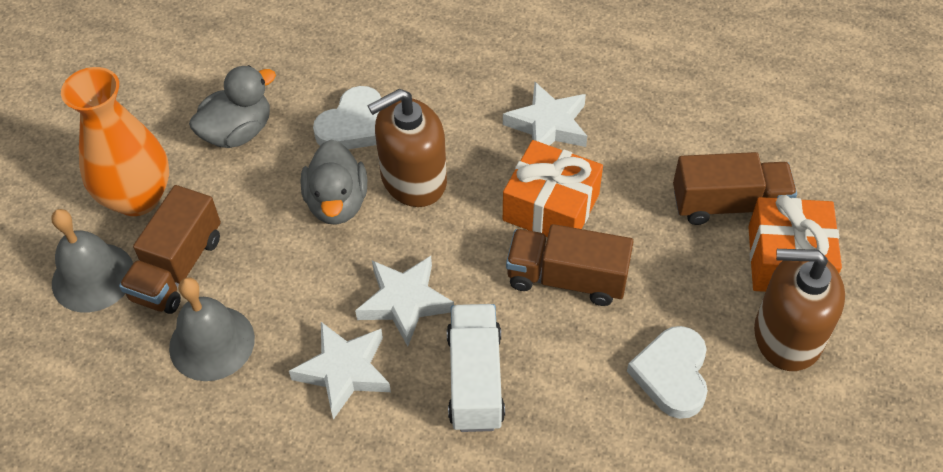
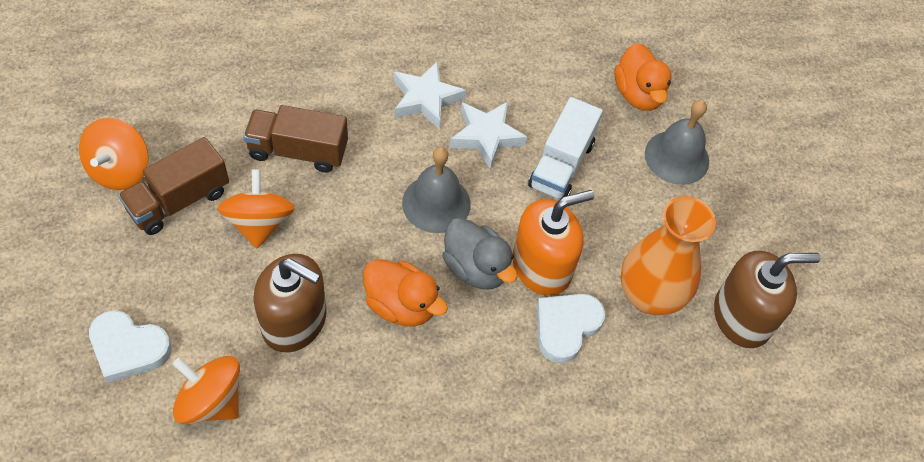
brown truck: 3 -> 2
grey duck: 2 -> 1
orange duck: 0 -> 2
orange gift: 2 -> 0
orange soap dispenser: 0 -> 1
orange spinning top: 0 -> 3
white star: 3 -> 2

